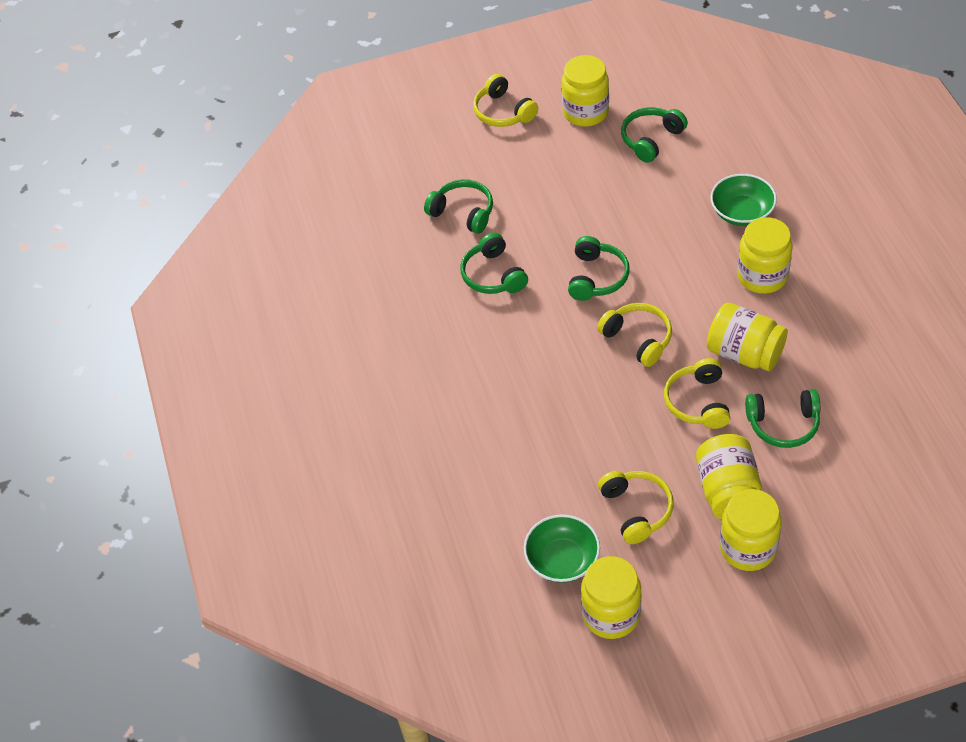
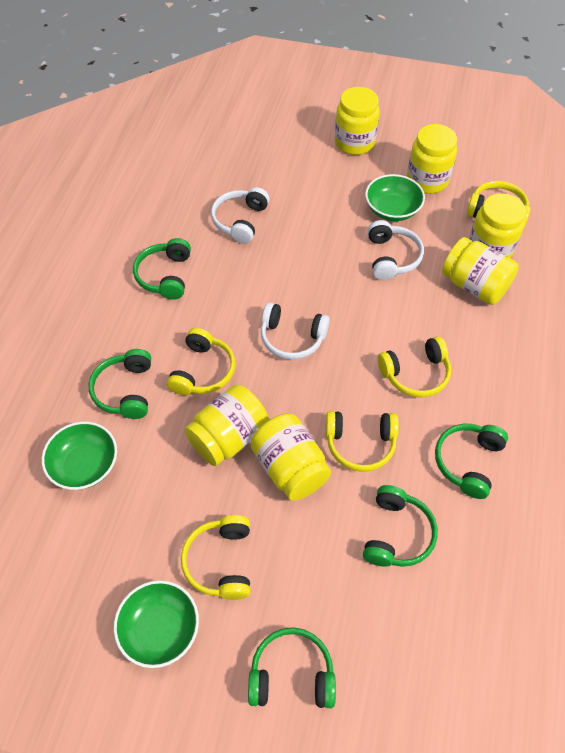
green bowl: 2 -> 3
white headphones: 0 -> 3
yellow headphones: 4 -> 5

